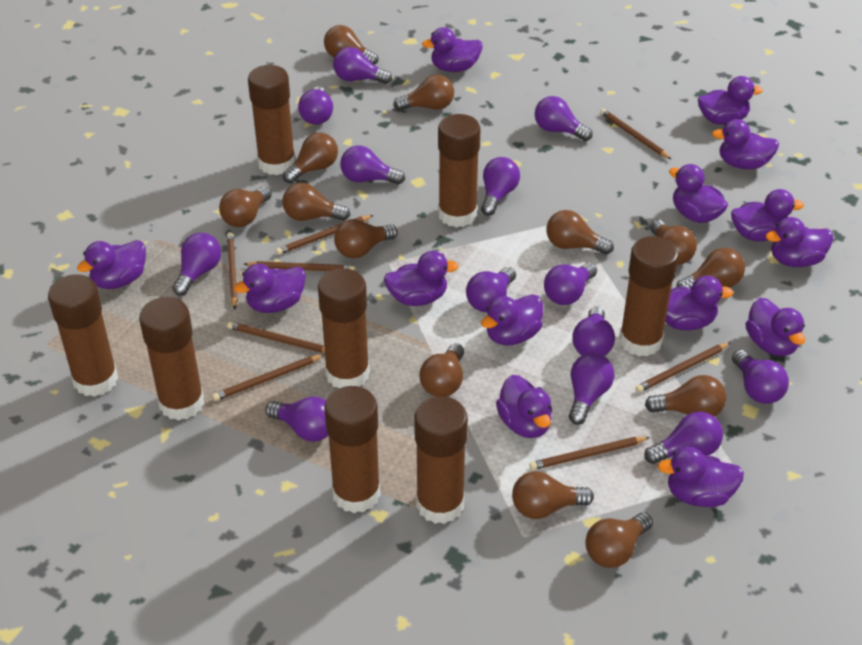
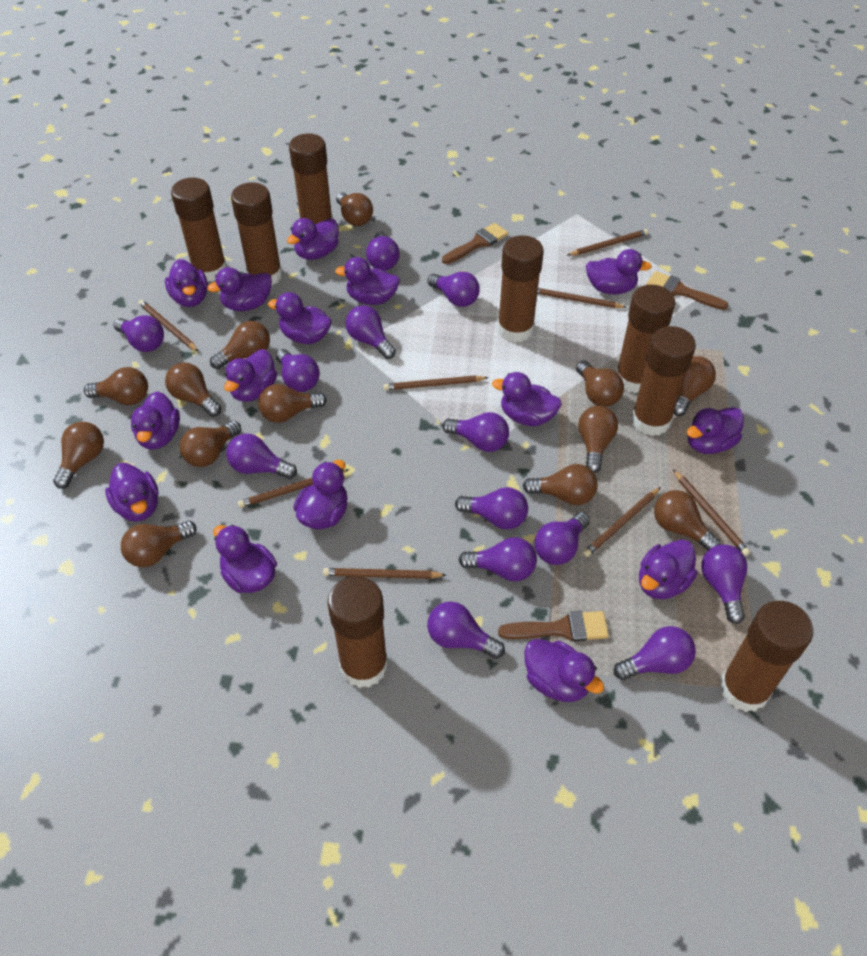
brown brush: 0 -> 3
purple duck: 14 -> 15

